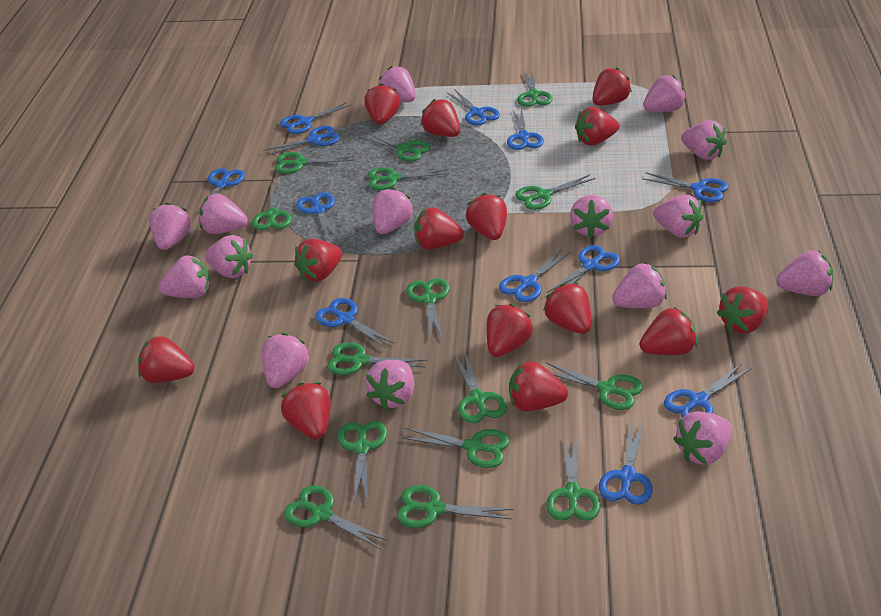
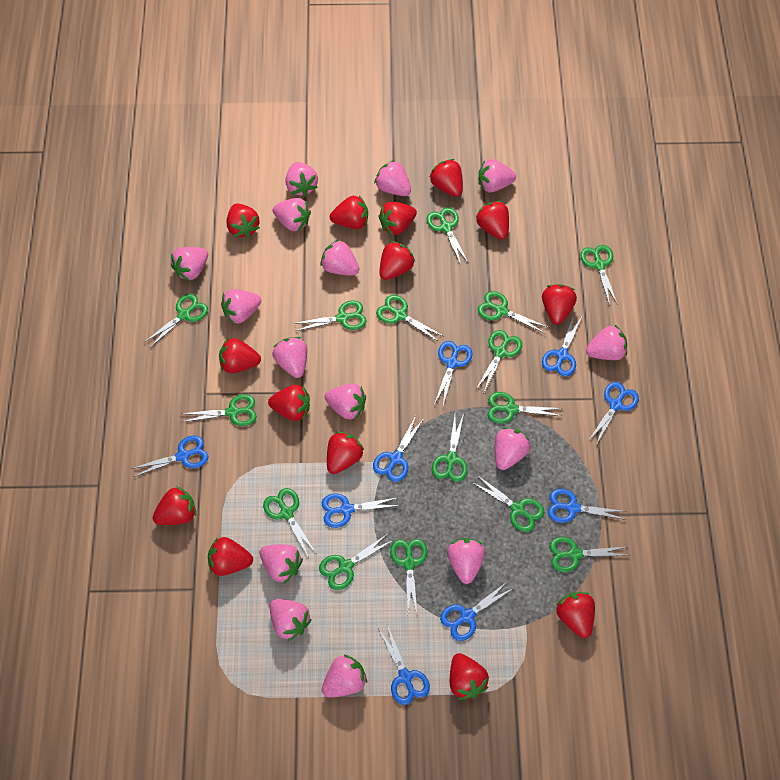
blue scissors: 12 -> 9

